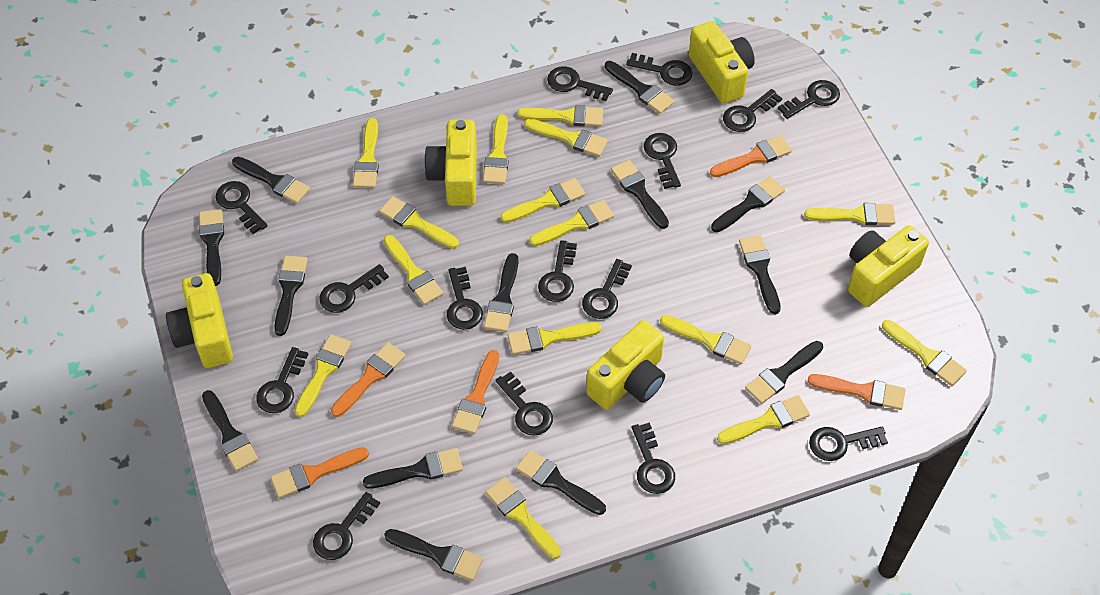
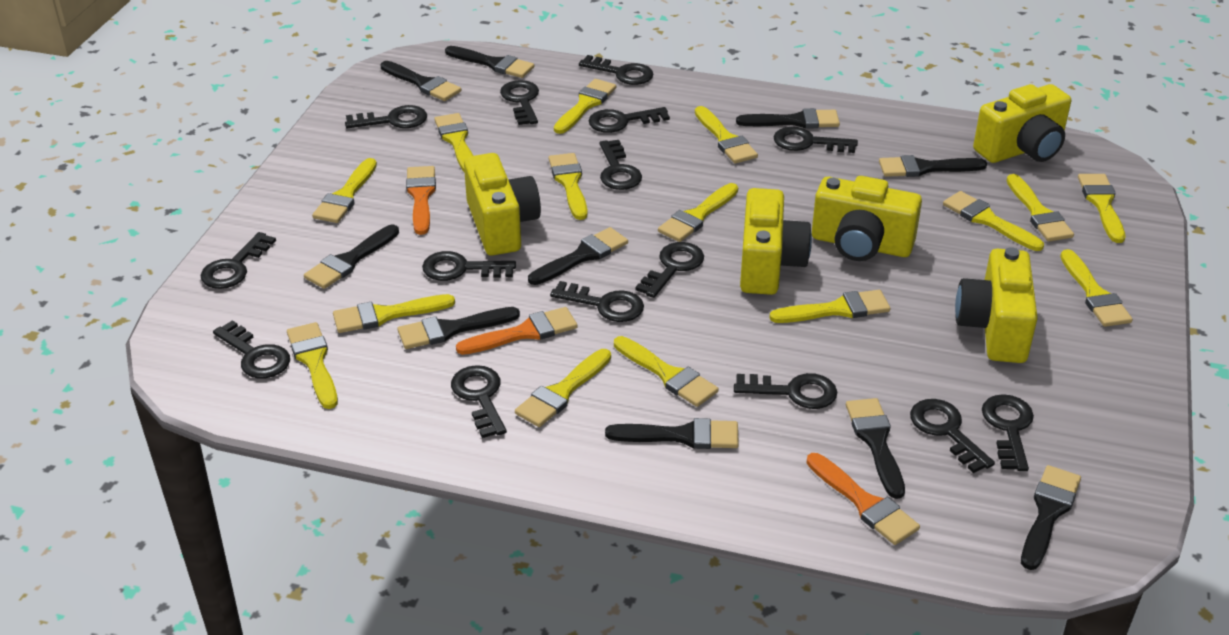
black brush: 13 -> 10
orange brush: 5 -> 3

